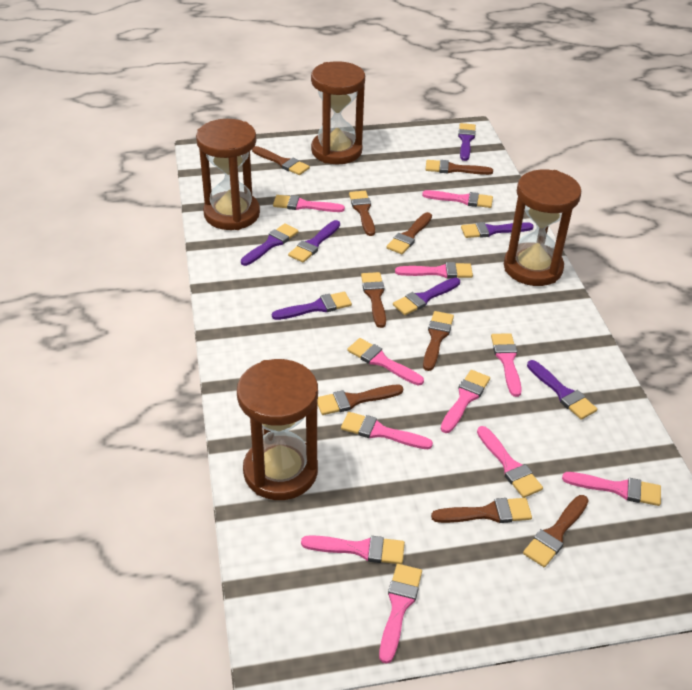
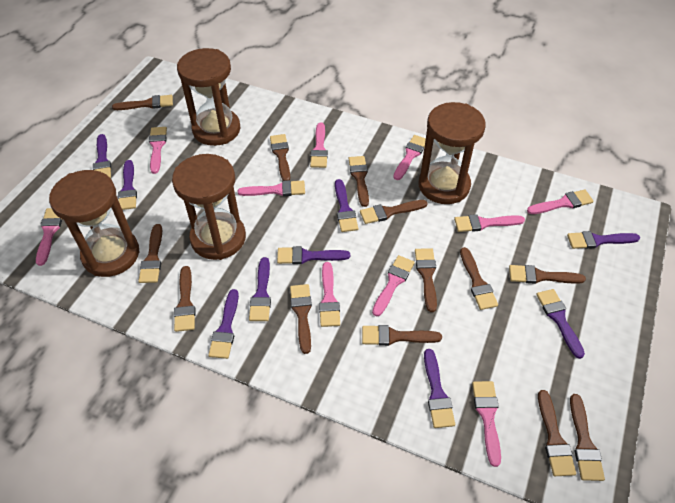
brown brush: 9 -> 13
pink brush: 11 -> 10
purple brush: 7 -> 9

